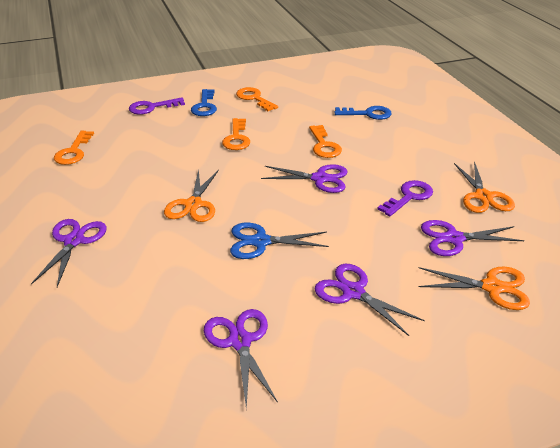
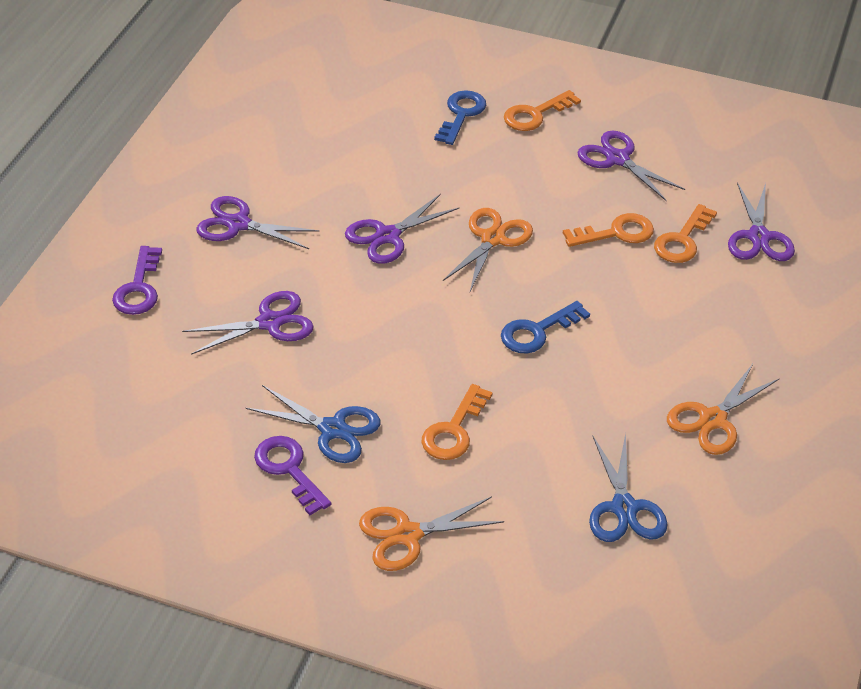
blue scissors: 1 -> 2

